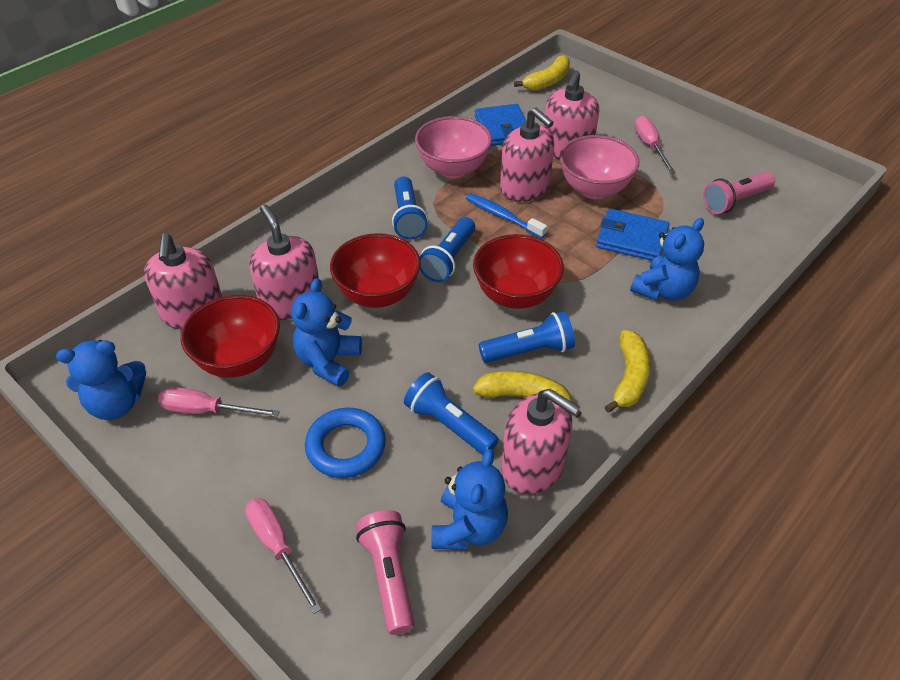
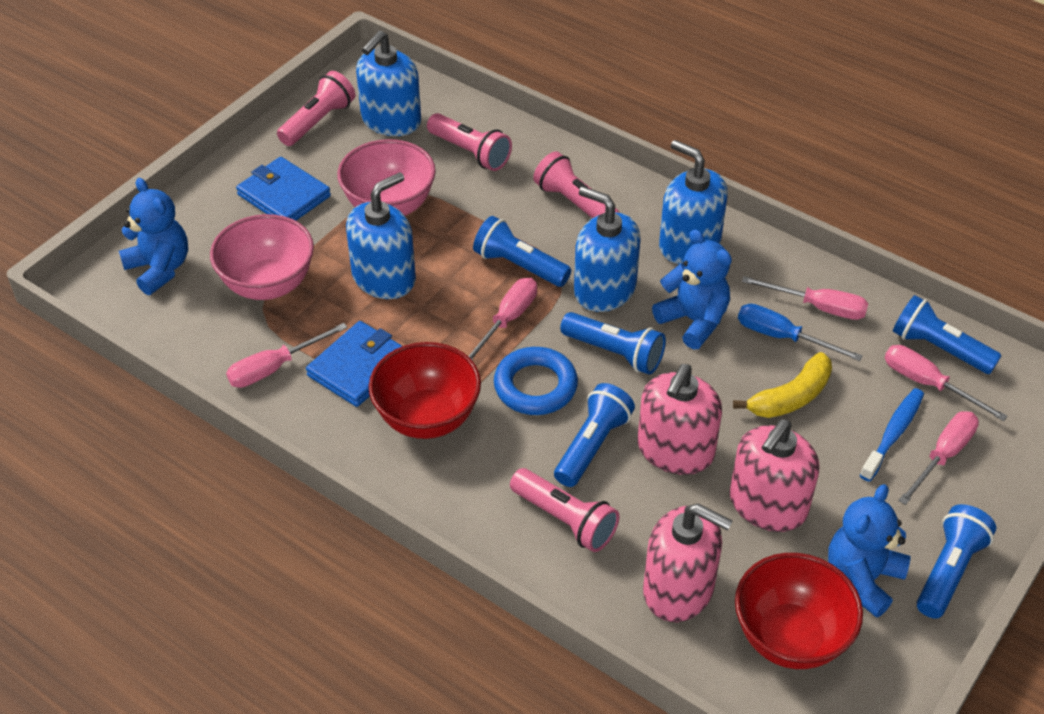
blue flashlight: 4 -> 5
blue screwdriver: 0 -> 1
blue soap dispenser: 0 -> 4
blue teddy bear: 4 -> 3
pink flashlight: 2 -> 4
pink screwdriver: 3 -> 5
pink soap dispenser: 5 -> 3
red bowl: 3 -> 2
yellow banana: 3 -> 1

